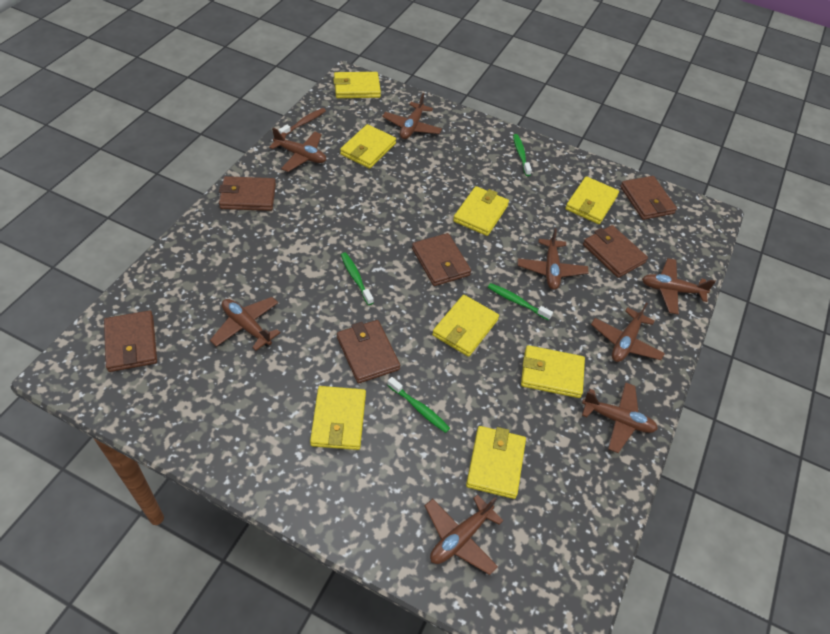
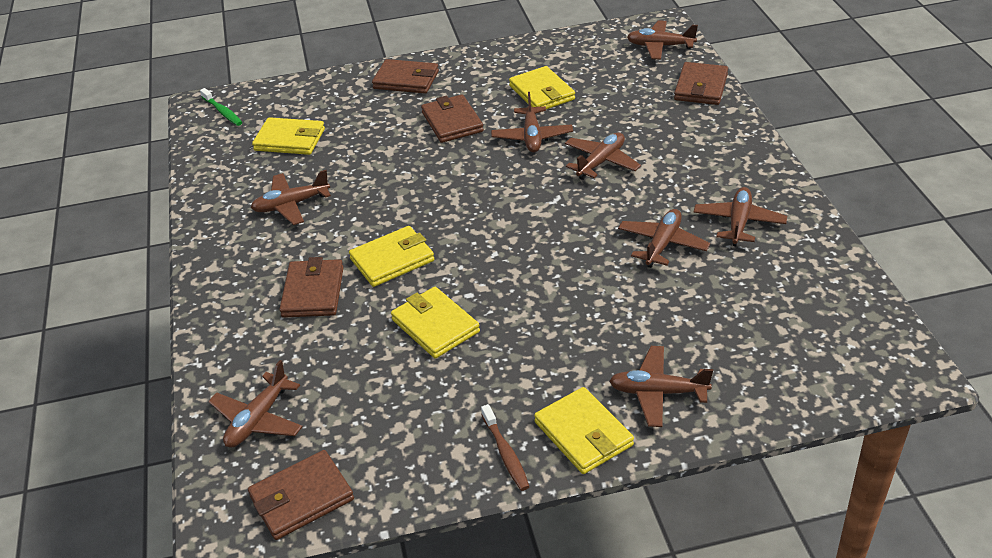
brown wallet: 6 -> 5
green toothbrush: 4 -> 1
yellow wallet: 8 -> 5

